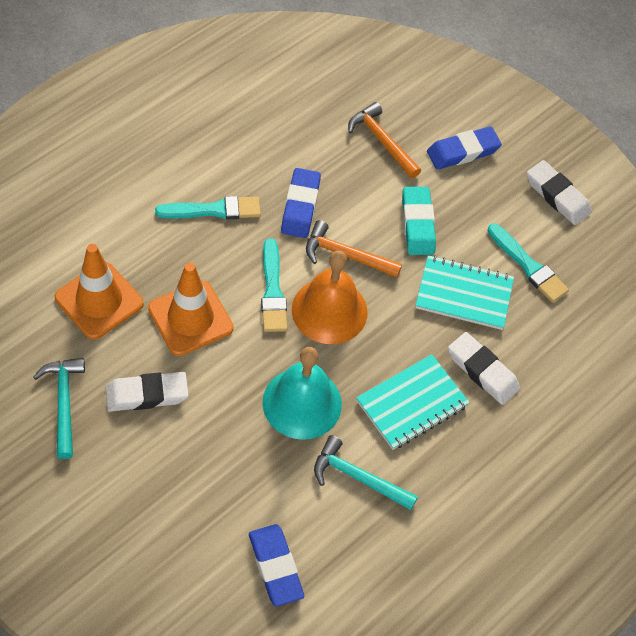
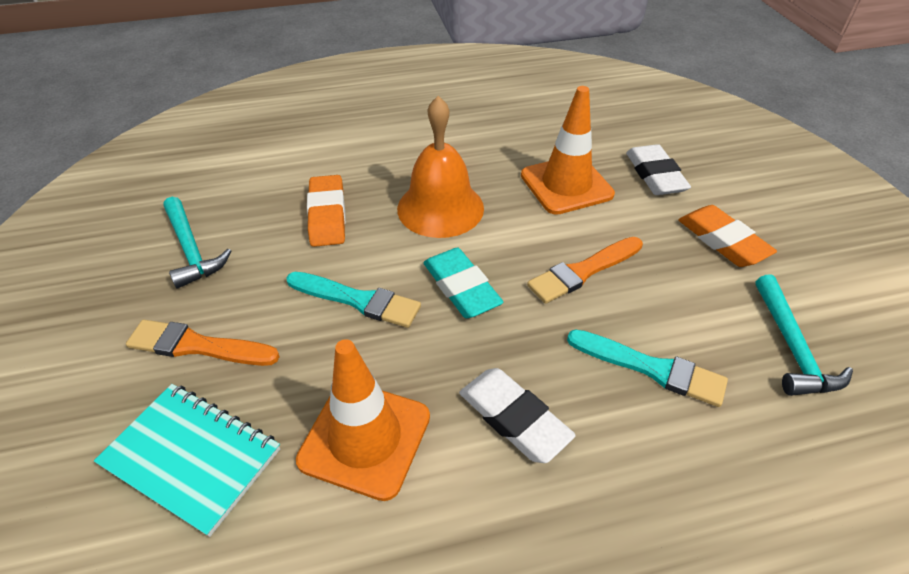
blue eraser: 3 -> 0
orange brush: 0 -> 2
orange eraser: 0 -> 2
orange hammer: 2 -> 0
turquoise bell: 1 -> 0
turquoise brush: 3 -> 2
turquoise notebook: 2 -> 1
white eraser: 3 -> 2

